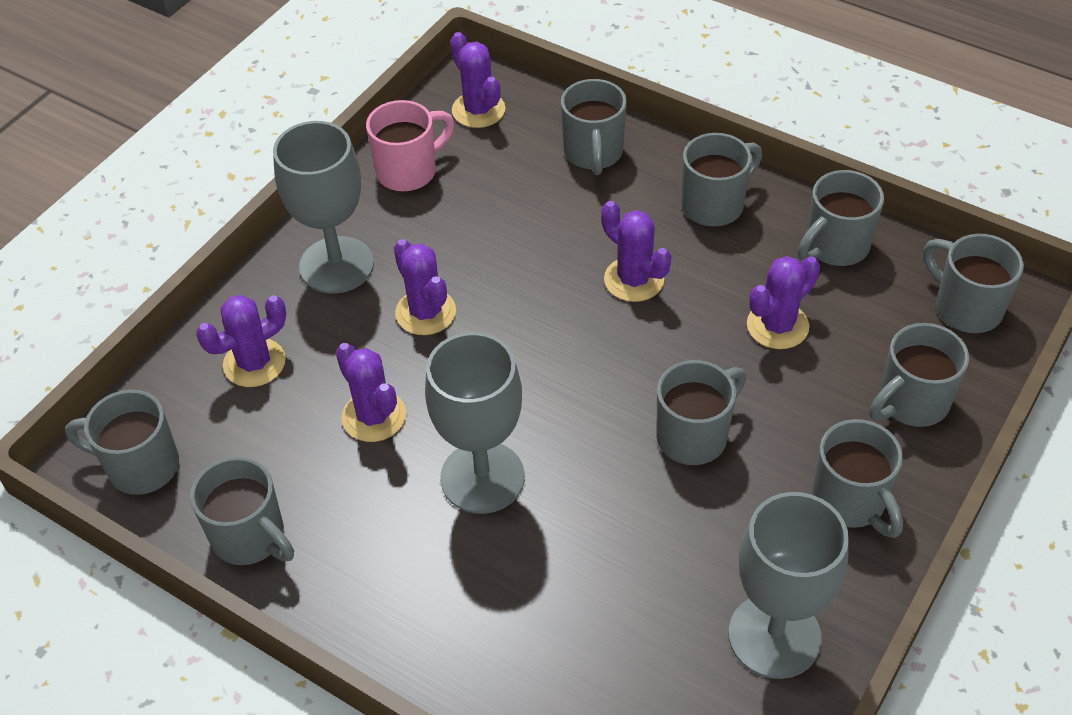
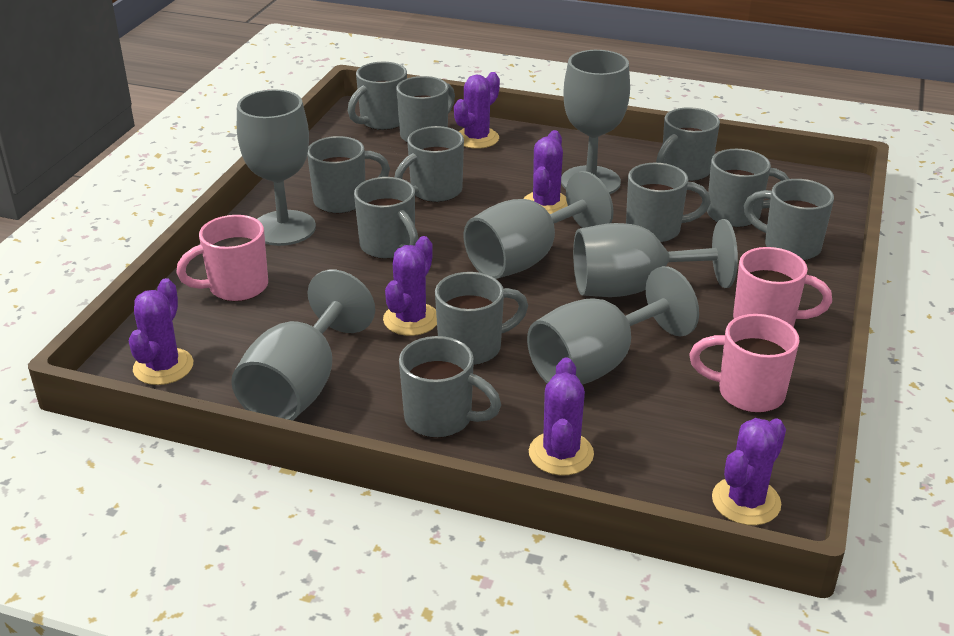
grey goblet: 3 -> 6
grey mug: 9 -> 11
pink mug: 1 -> 3

